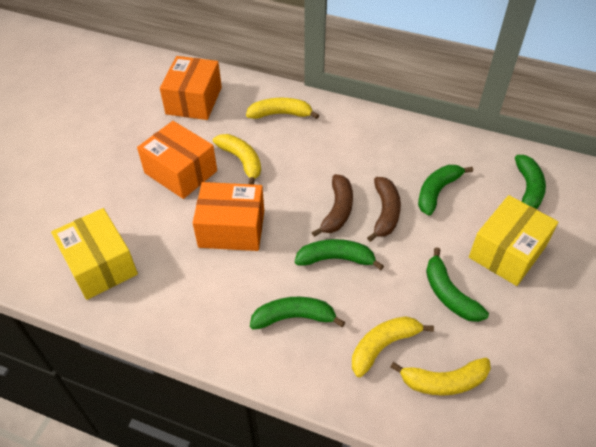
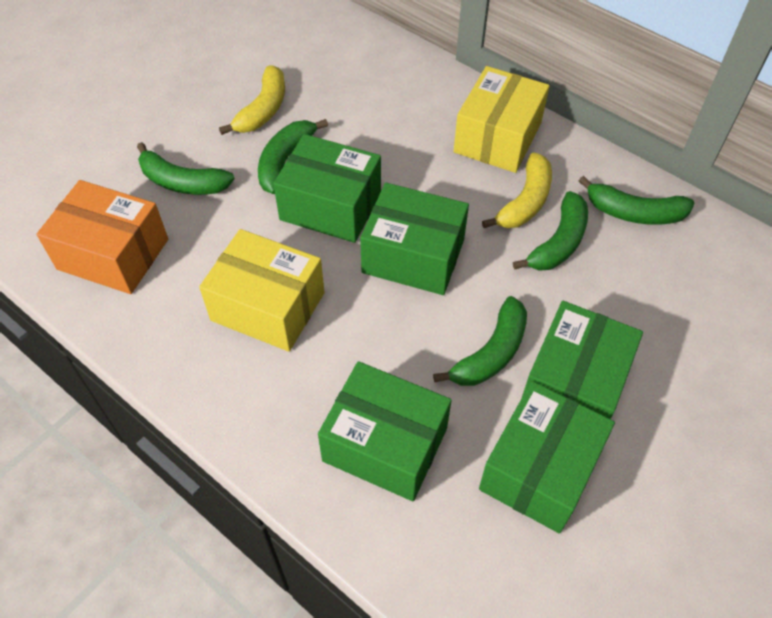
brown banana: 2 -> 0
green box: 0 -> 5
orange box: 3 -> 1
yellow banana: 4 -> 2

